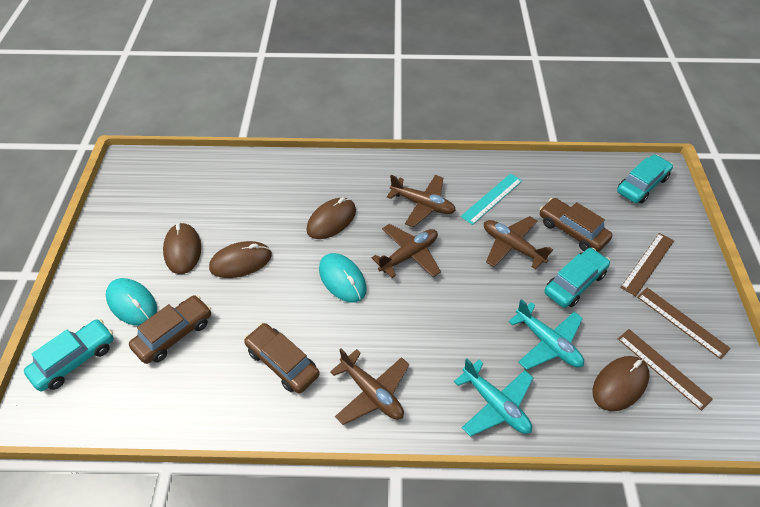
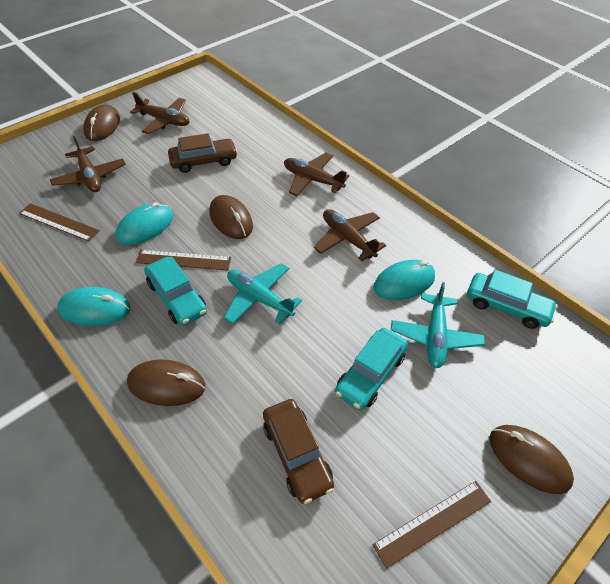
brown car: 3 -> 2
turquoise mouse: 2 -> 3
turquoise ruler: 1 -> 0

